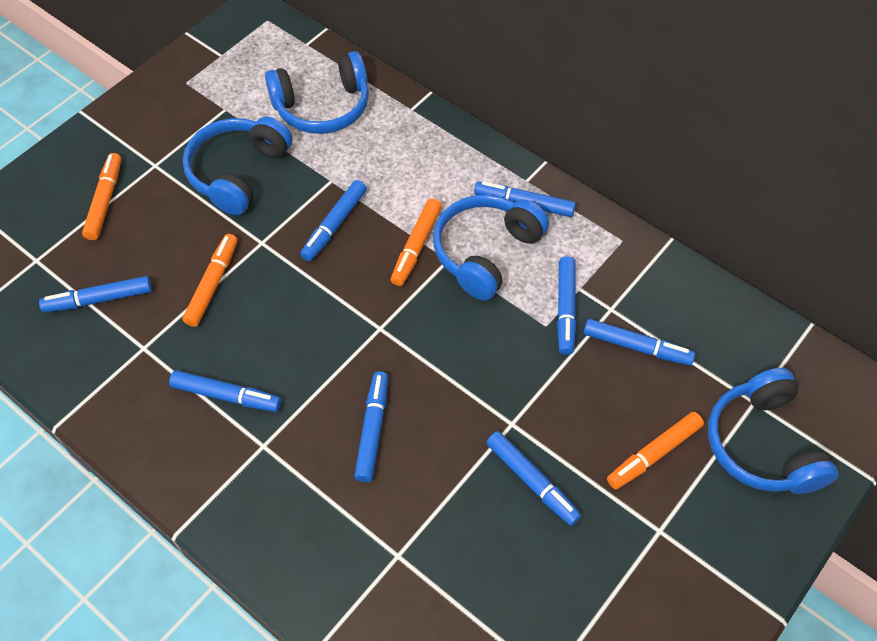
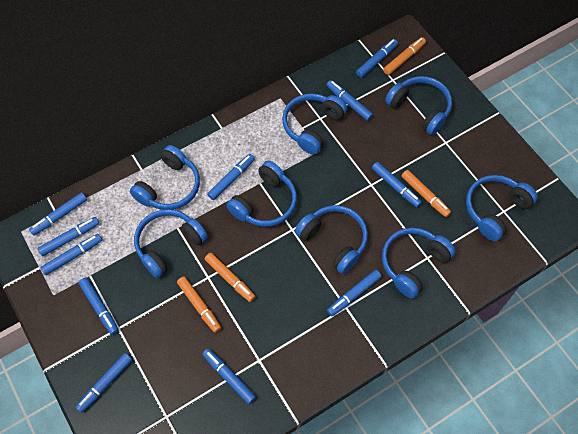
blue headphones: 4 -> 8
blue marker: 8 -> 11

